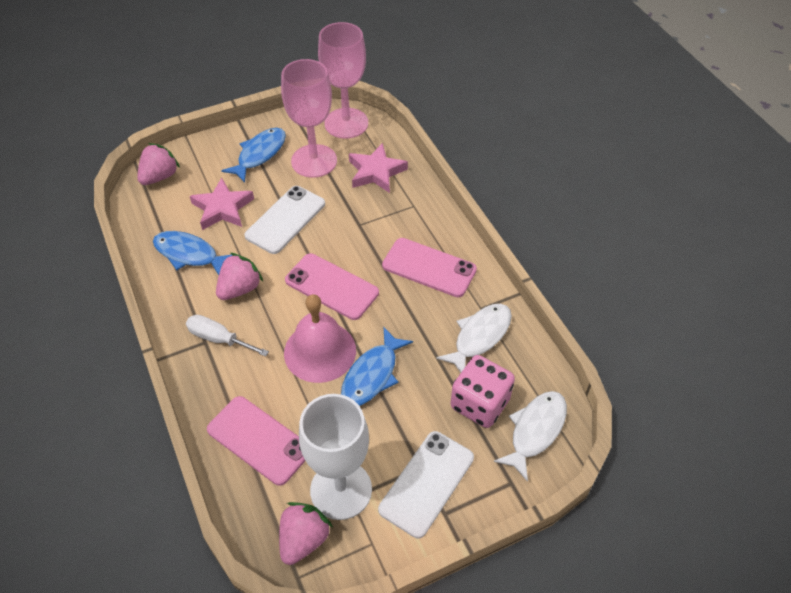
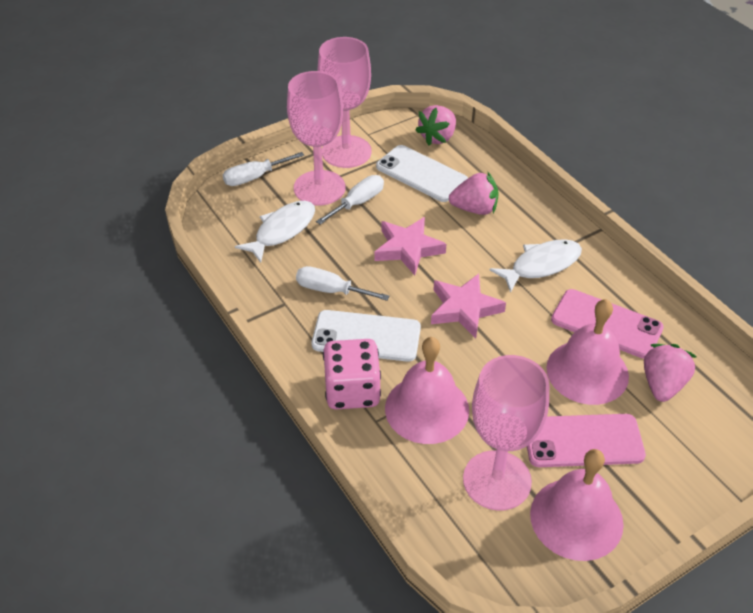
blue fish: 3 -> 0
pink bell: 1 -> 3
pink goblet: 2 -> 3
pink phone: 3 -> 2
white goblet: 1 -> 0
white screwdriver: 1 -> 3

